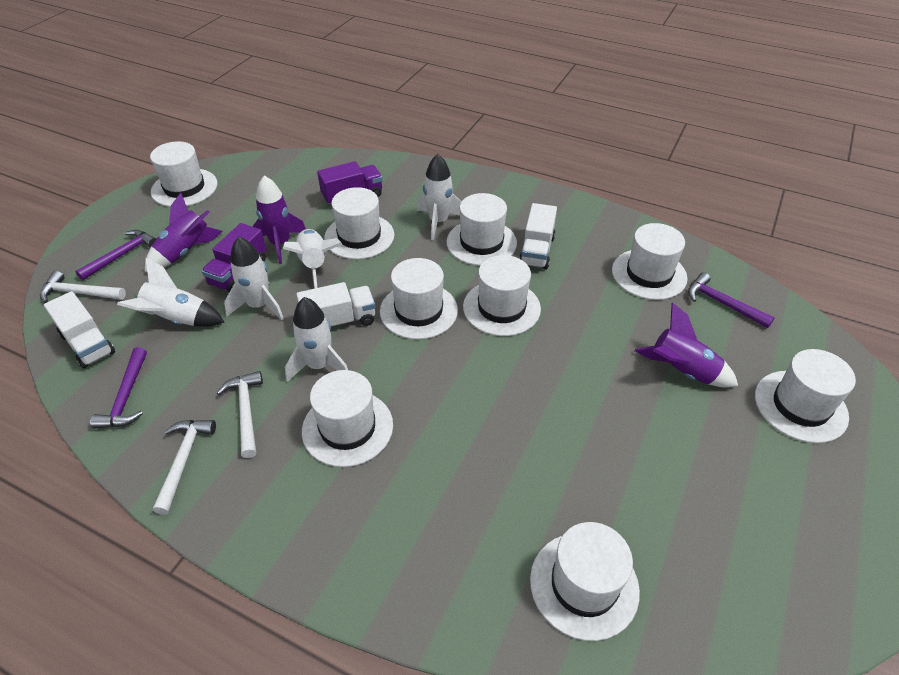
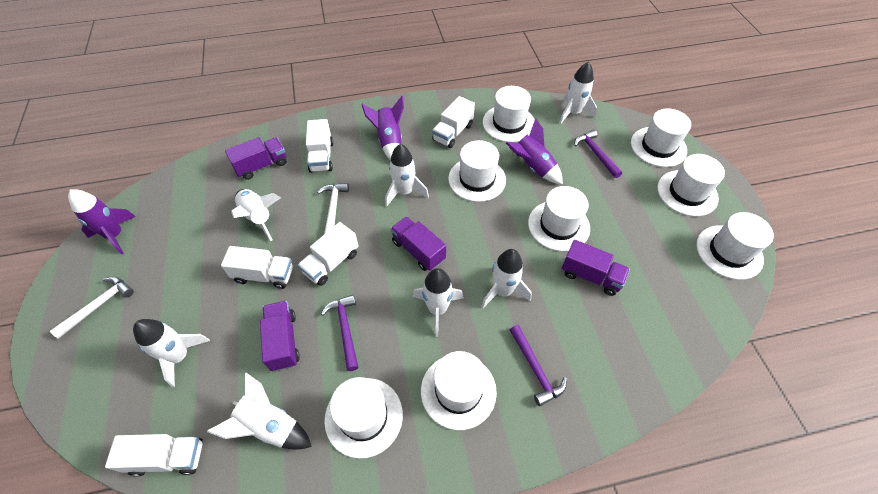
purple truck: 2 -> 4
white hammer: 3 -> 2
white hat: 9 -> 8
white rocket: 5 -> 7
white truck: 3 -> 5

